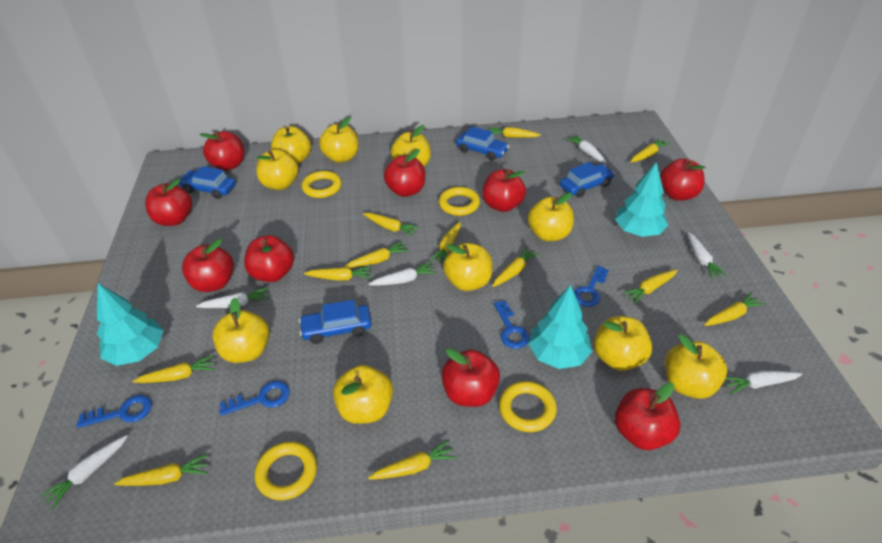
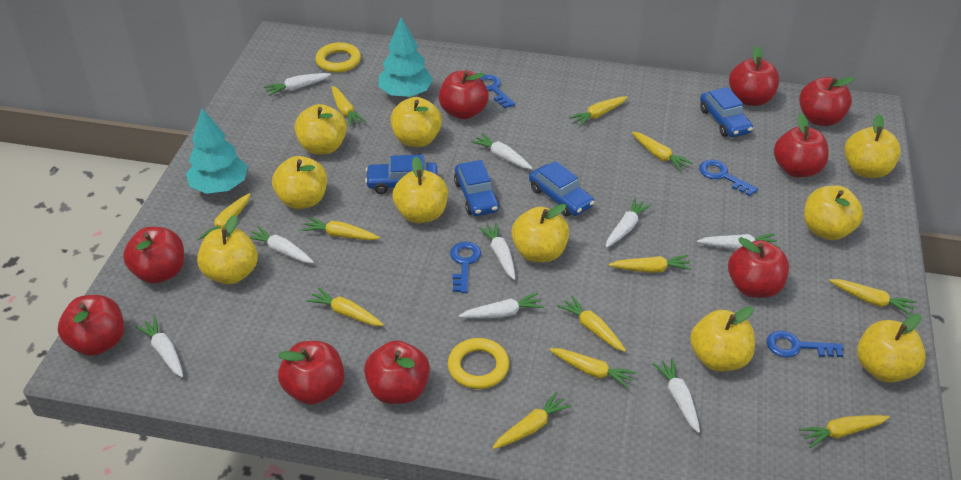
turquoise tree: 3 -> 2
white carrot: 6 -> 9
yellow ring: 4 -> 2

